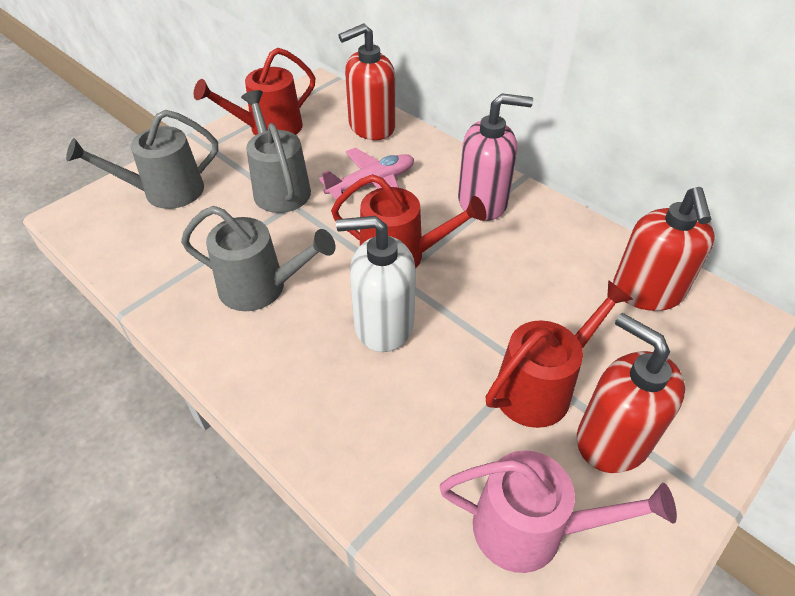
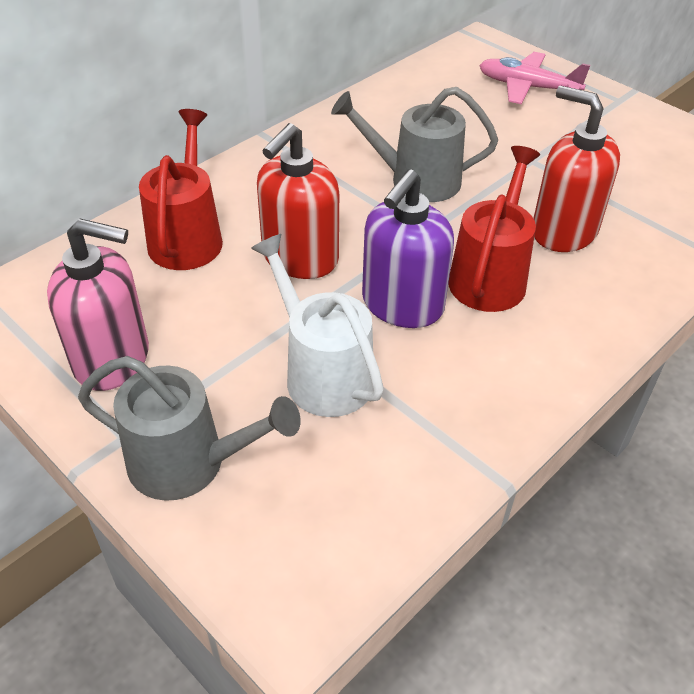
grey watering can: 3 -> 2
pink watering can: 1 -> 0
purple soap dispenser: 0 -> 1
red soap dispenser: 3 -> 2
red watering can: 3 -> 2
white soap dispenser: 1 -> 0
white watering can: 0 -> 1

